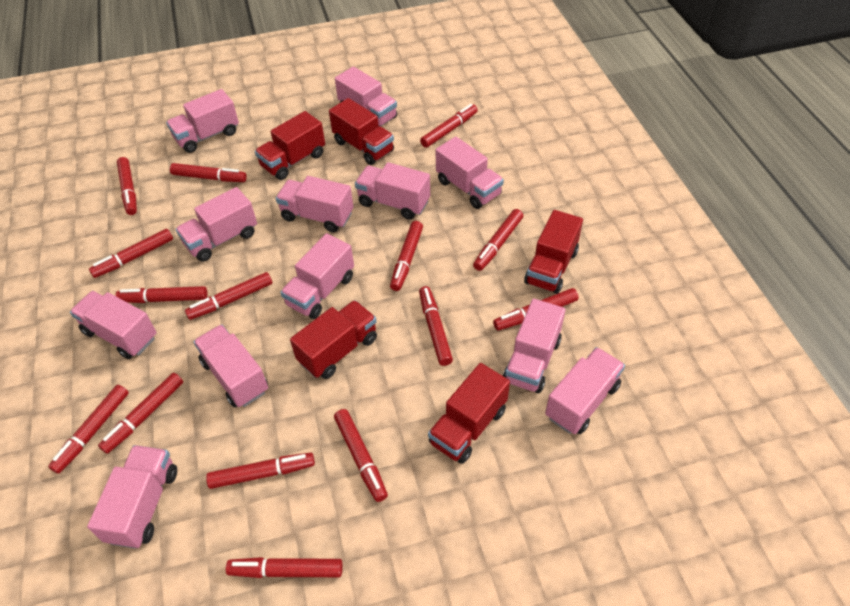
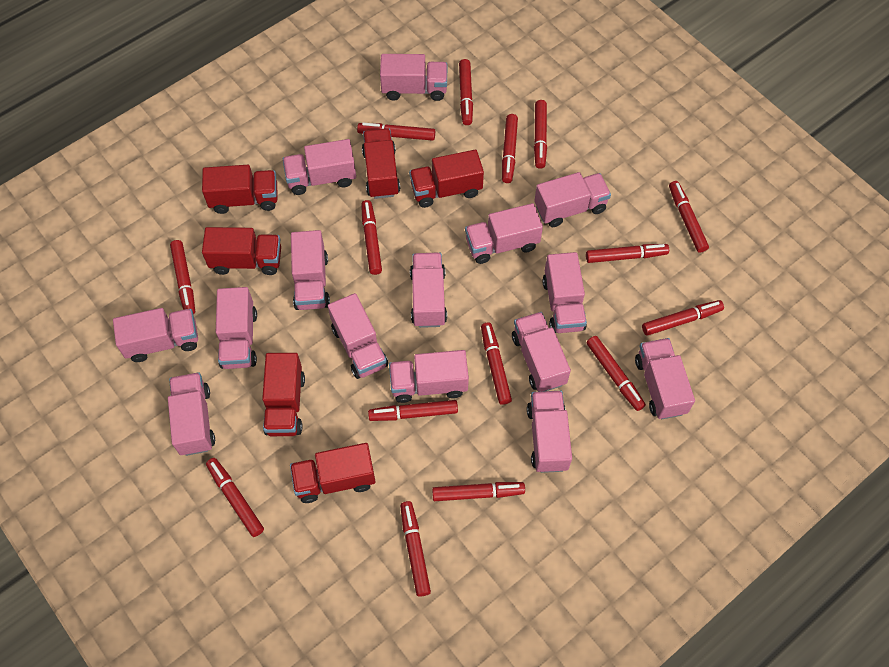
pink truck: 12 -> 15
red truck: 5 -> 6

